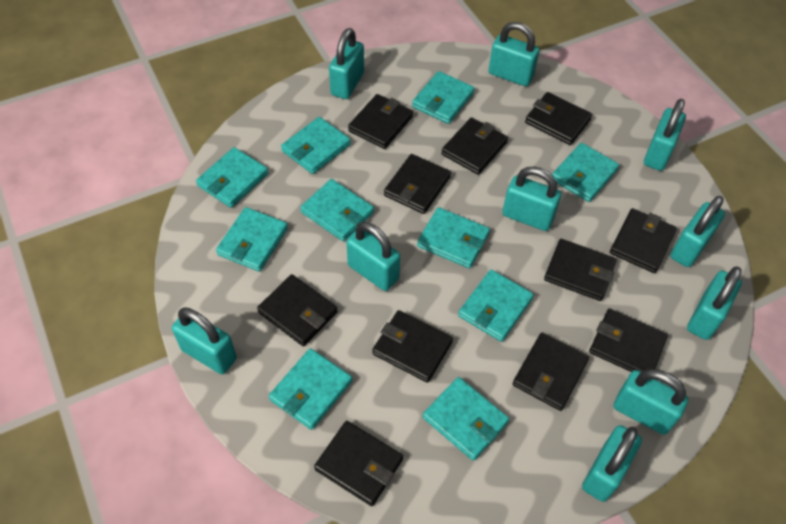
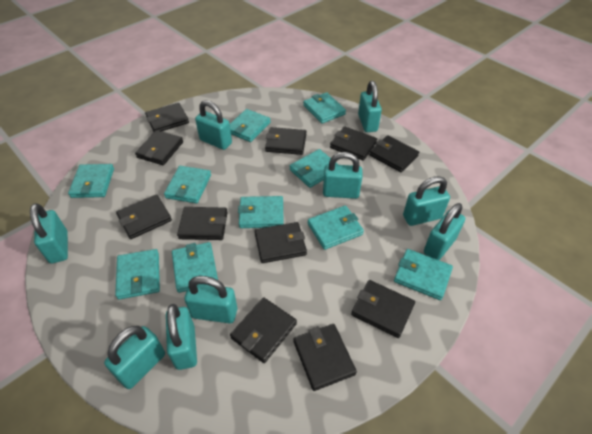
turquoise padlock: 10 -> 9

